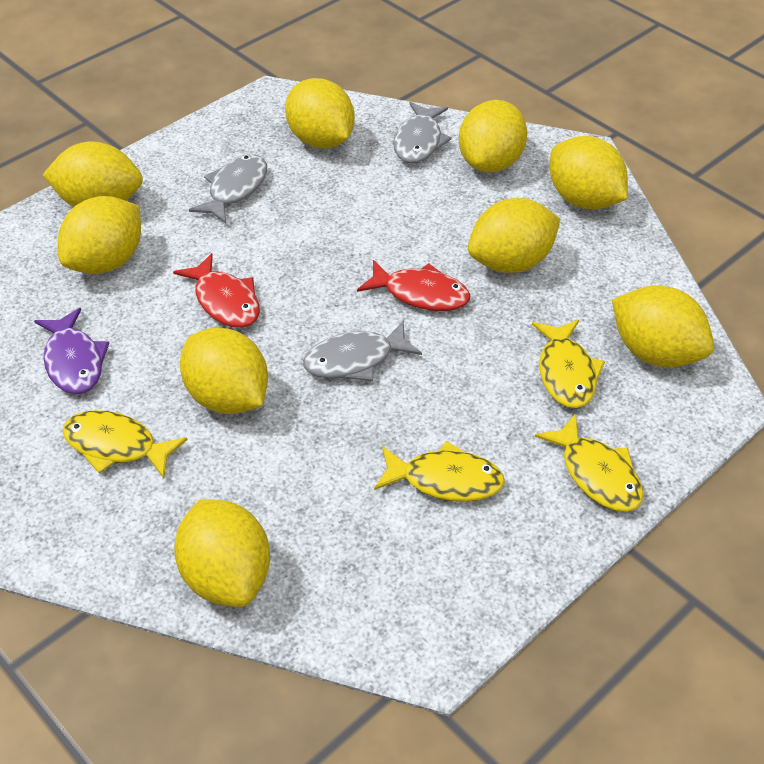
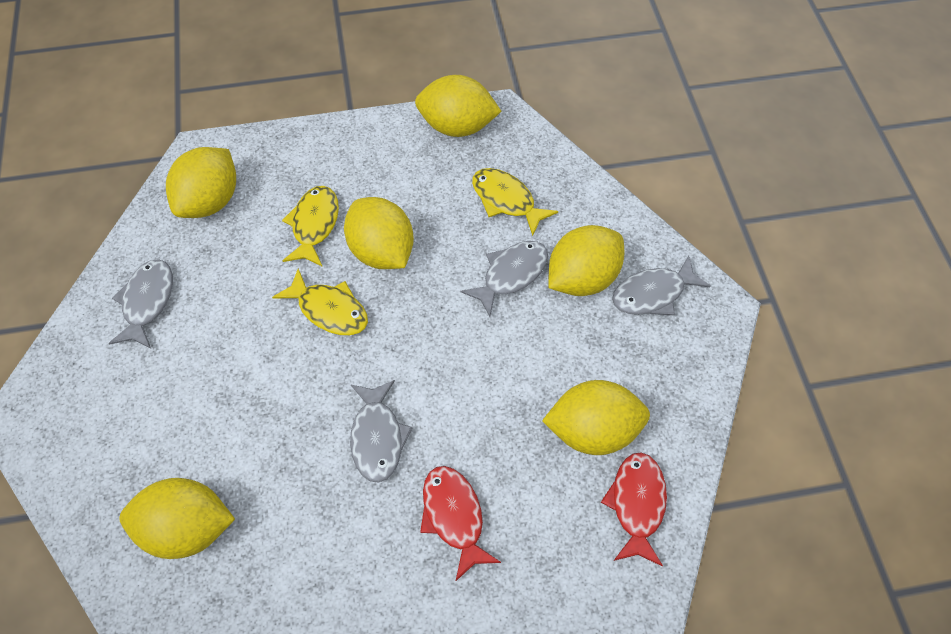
grey fish: 3 -> 4
purple fish: 1 -> 0
yellow fish: 4 -> 3
yellow lemon: 9 -> 6

